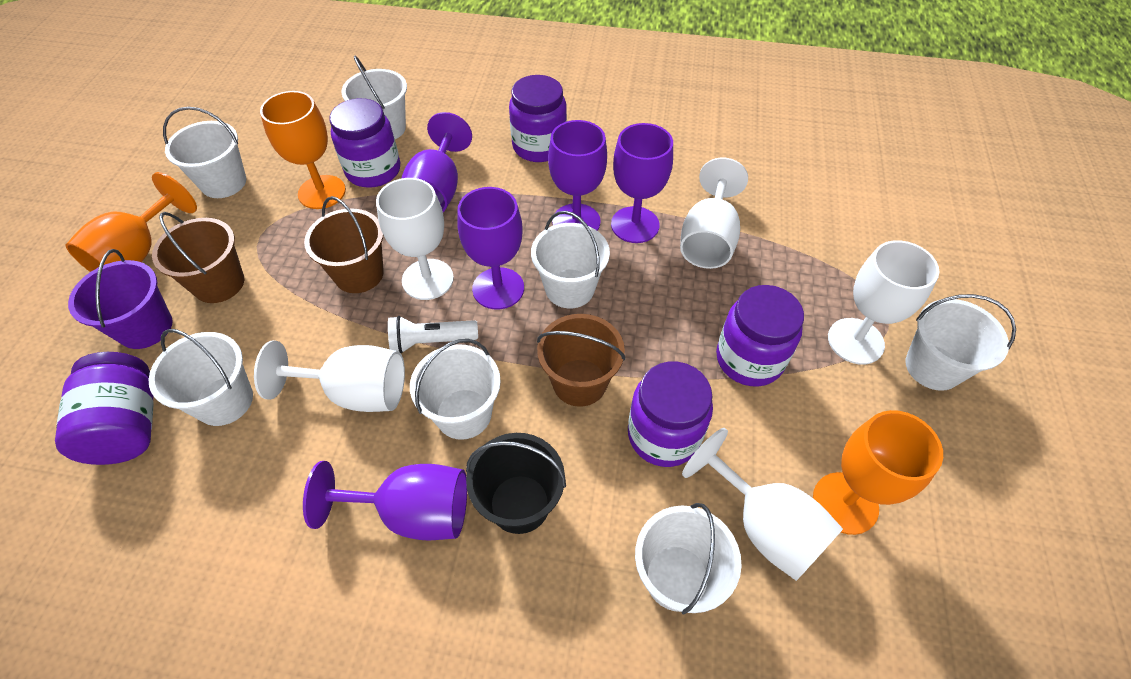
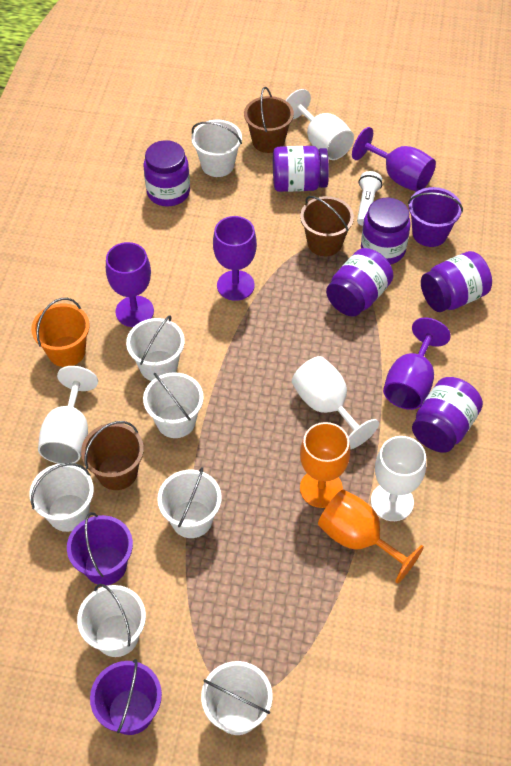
black bucket: 1 -> 0
orange bucket: 0 -> 1
orange goblet: 3 -> 2
purple bucket: 1 -> 3
purple goblet: 5 -> 4
purple jar: 5 -> 6
white goblet: 5 -> 4

